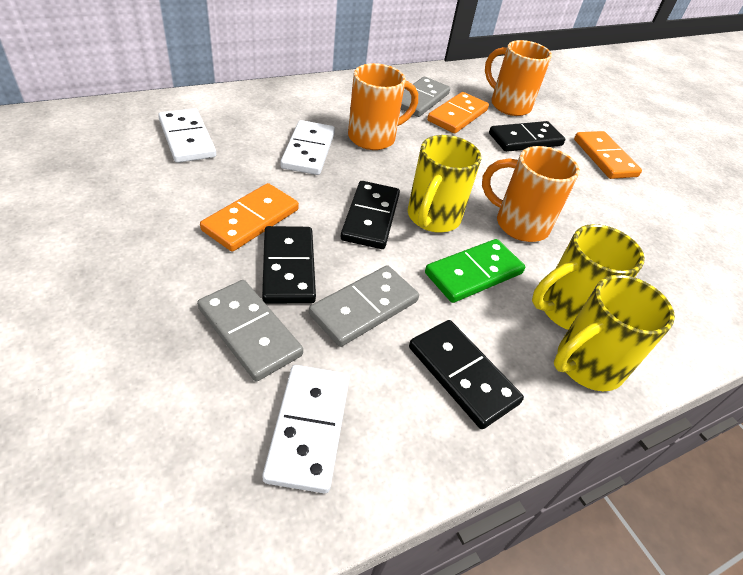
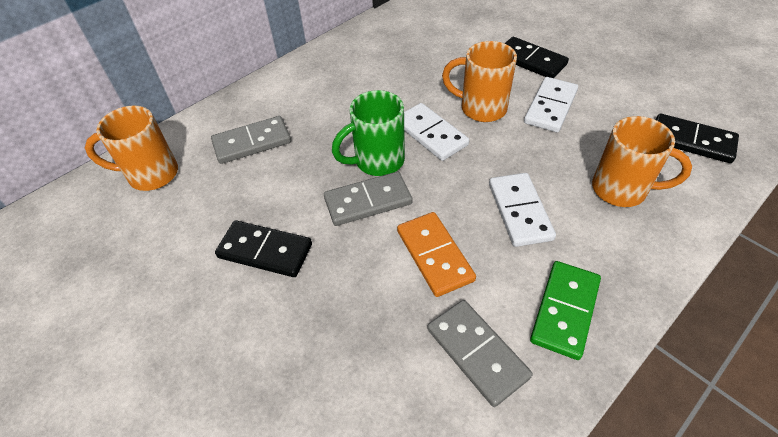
black domino: 4 -> 3
green mug: 0 -> 1
orange domino: 3 -> 1
yellow mug: 3 -> 0

